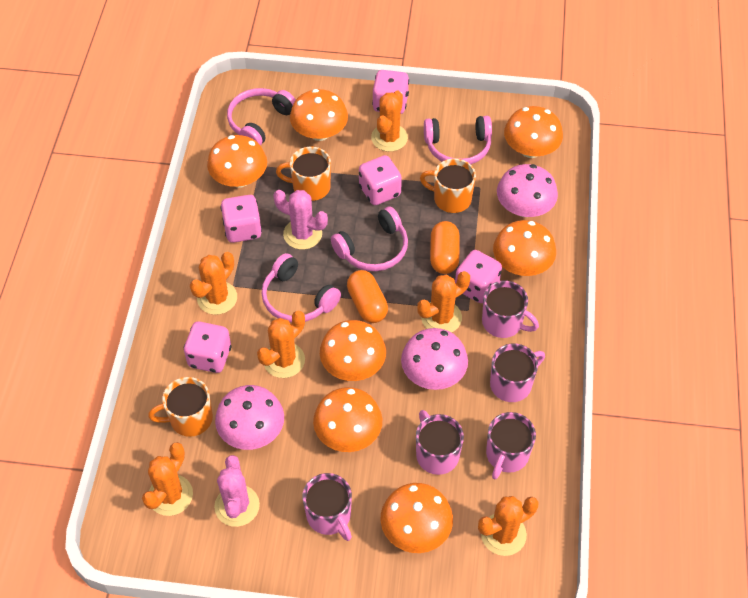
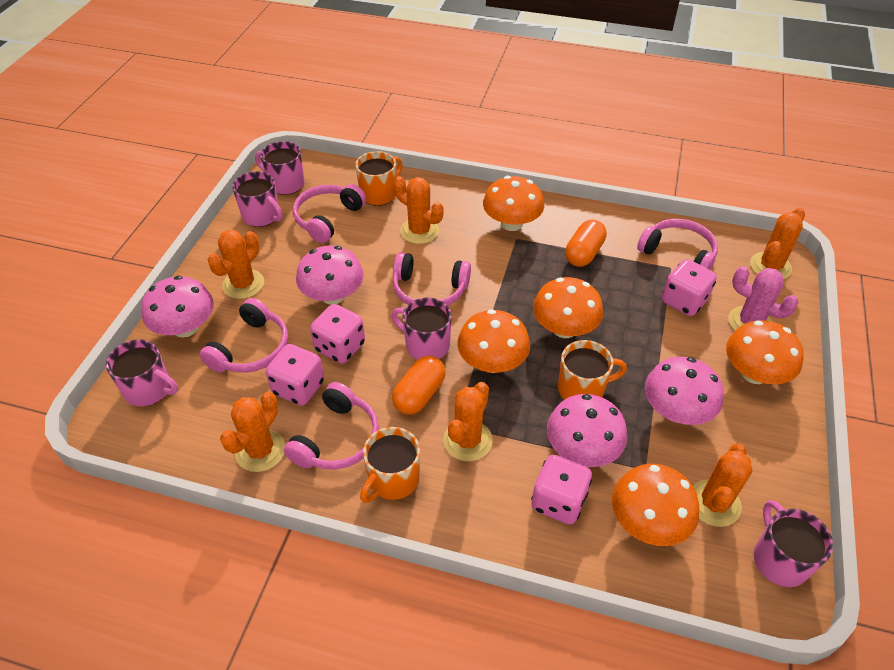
orange mushroom: 7 -> 5
pink cactus: 2 -> 1
pink dice: 5 -> 4
pink headphones: 4 -> 5
pink mushroom: 3 -> 4

